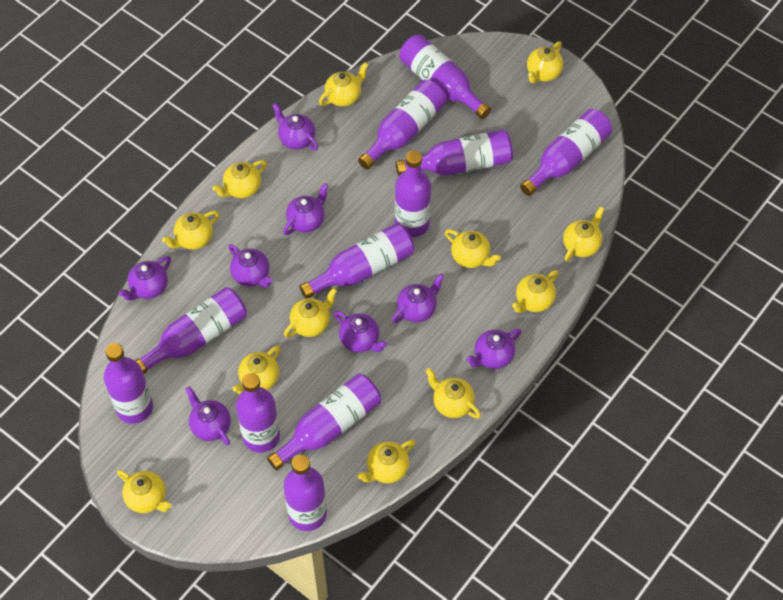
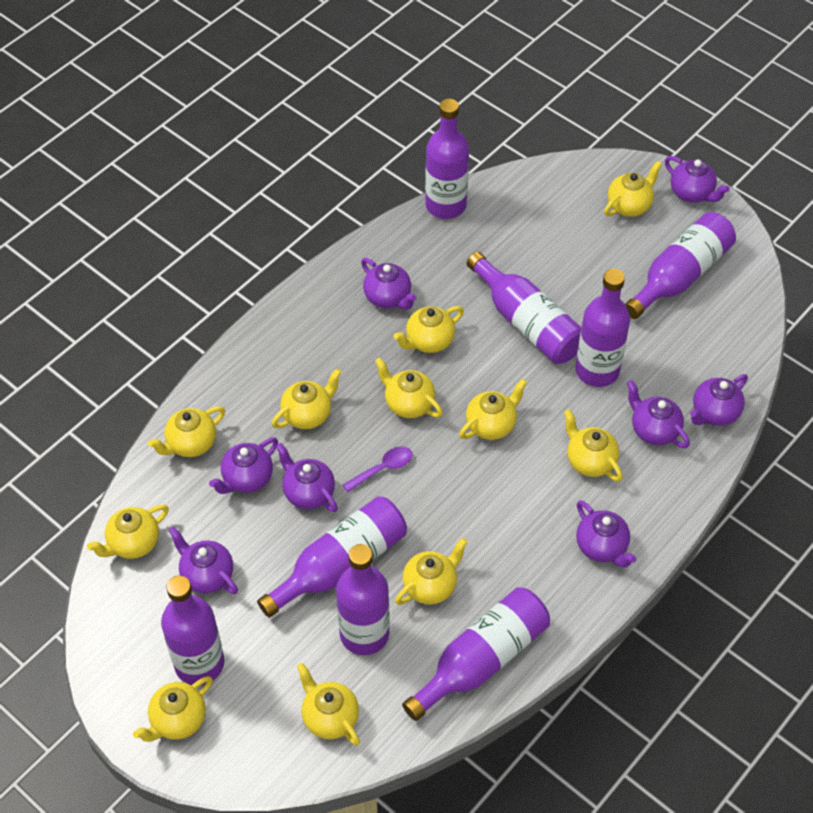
purple bottle: 11 -> 8
purple spoon: 0 -> 1
yellow teapot: 12 -> 11

